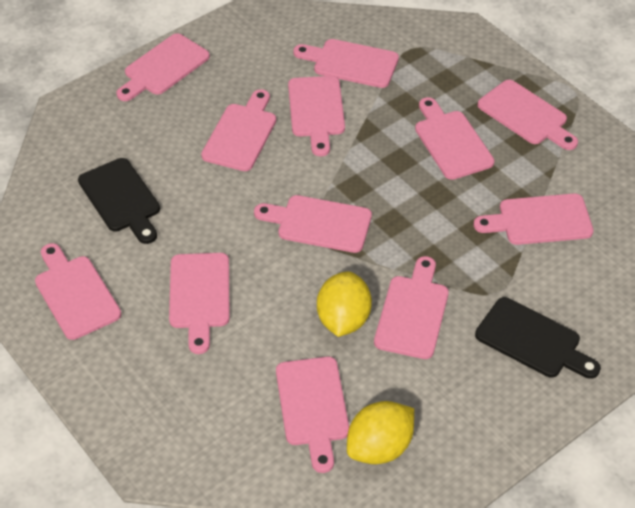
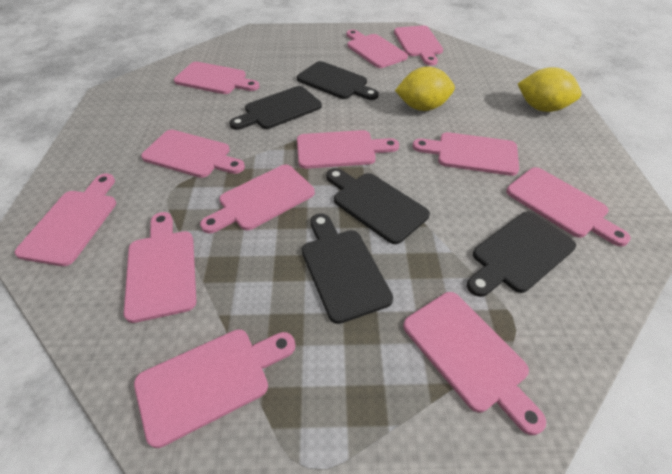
black cutting board: 2 -> 5

